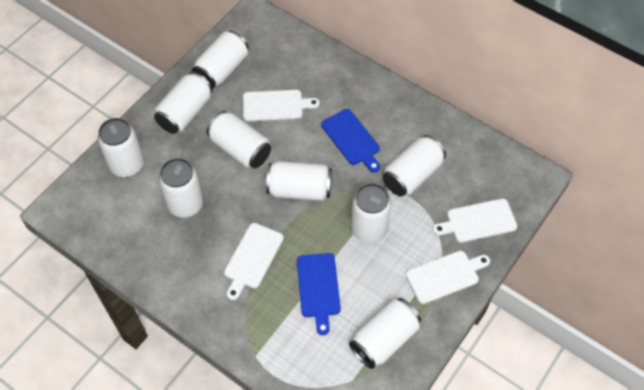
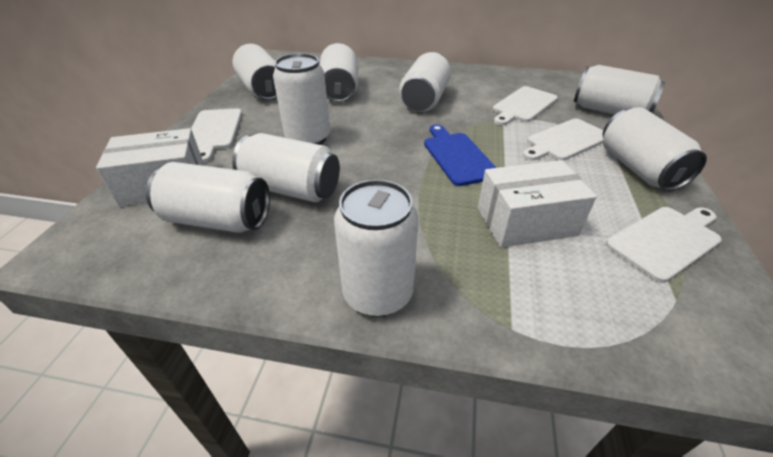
blue cutting board: 2 -> 1
white box: 0 -> 2

